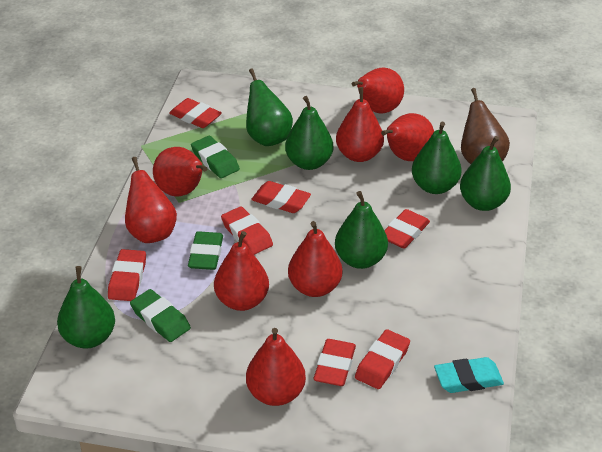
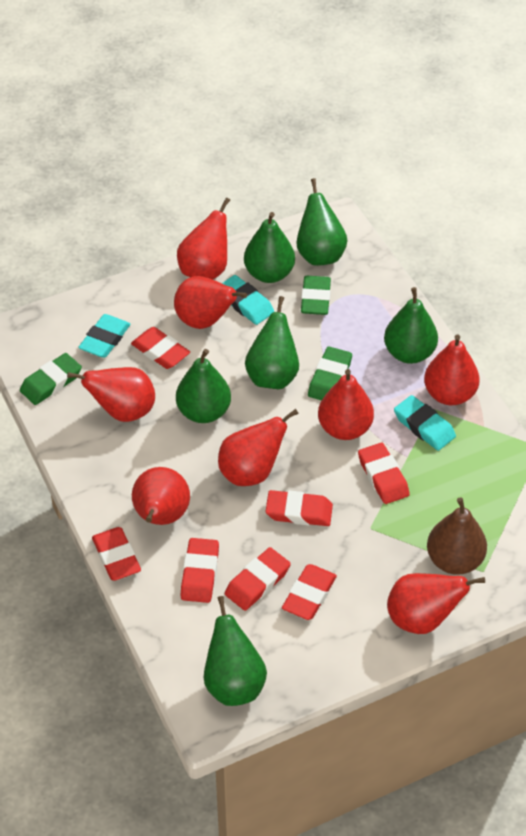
turquoise eraser: 1 -> 3

